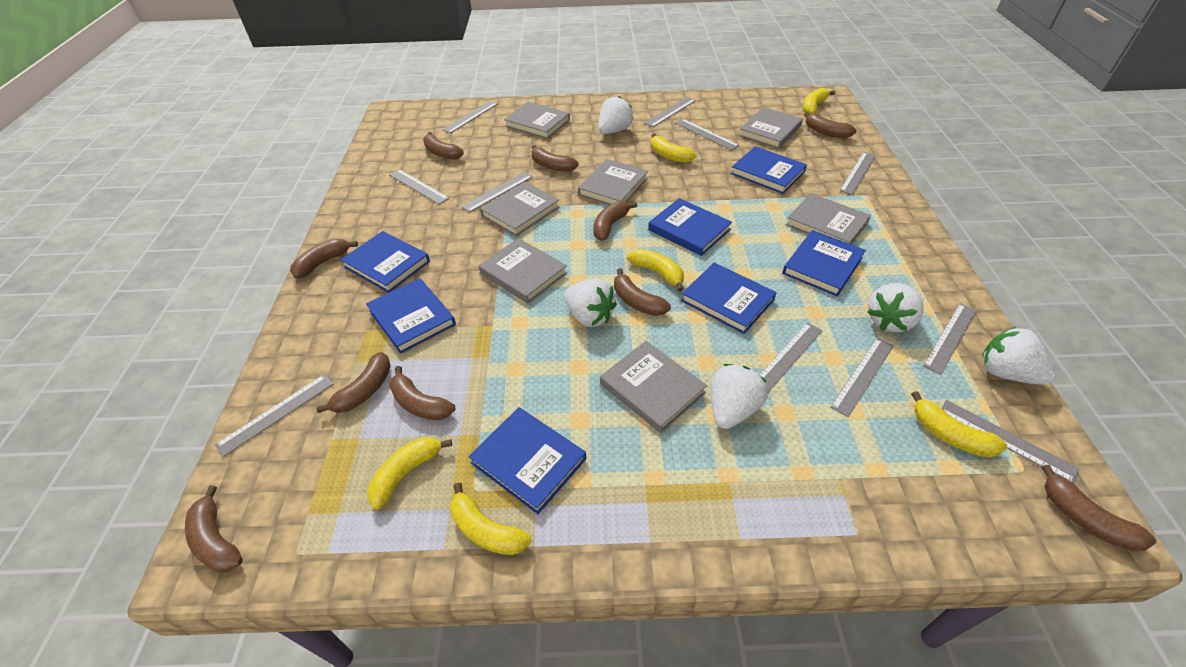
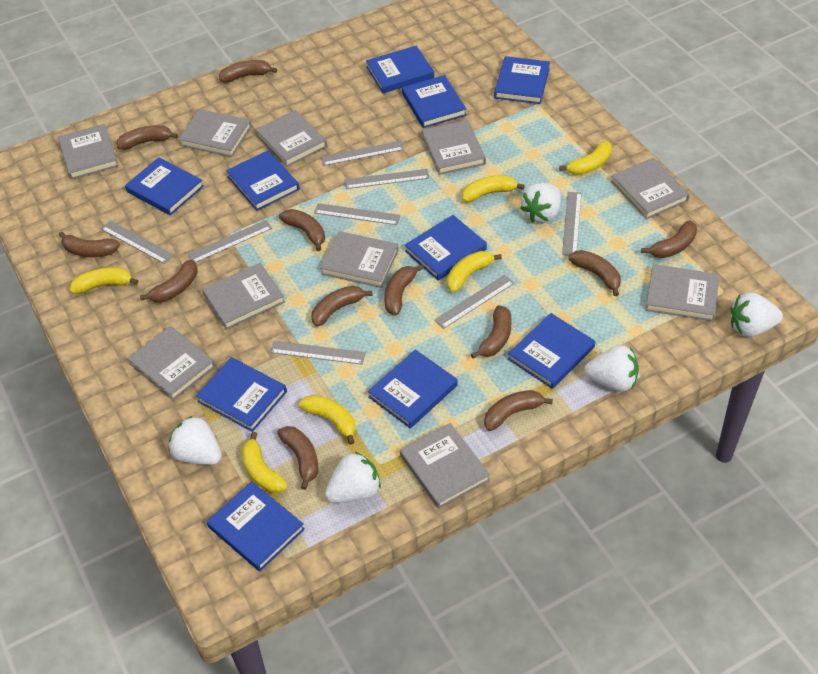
blue book: 7 -> 10
brown banana: 10 -> 12
grey book: 7 -> 10
grey ruler: 11 -> 8

